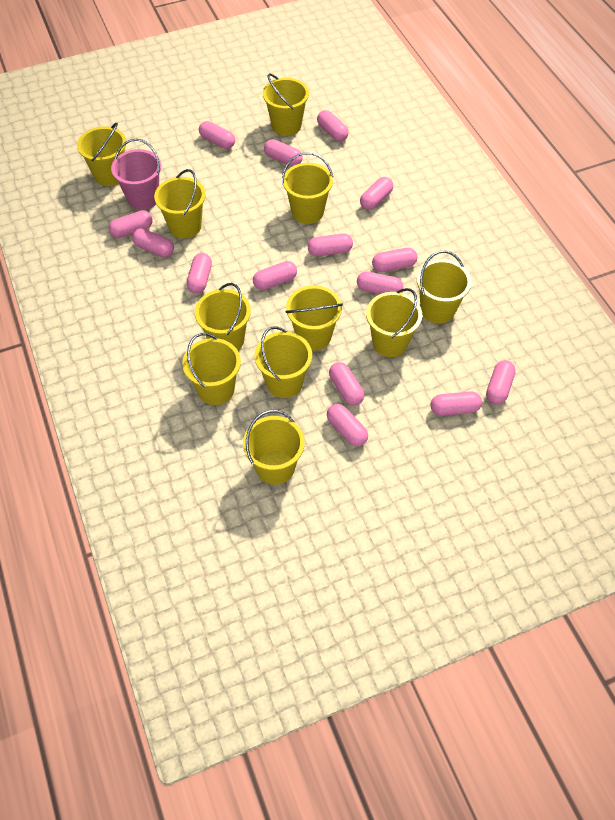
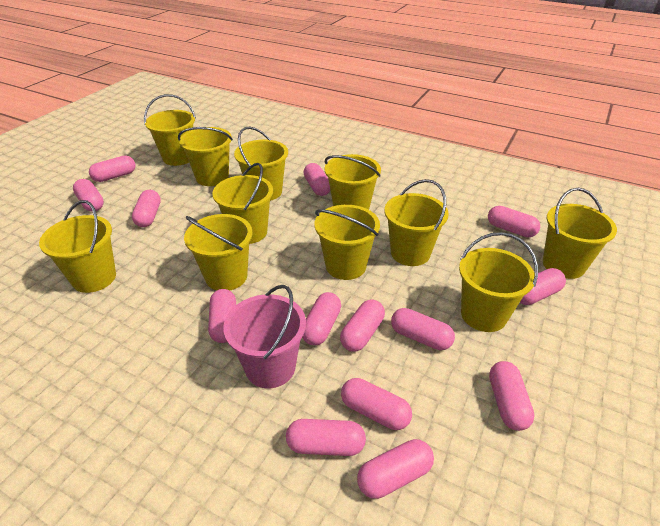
pink capsule: 15 -> 14

